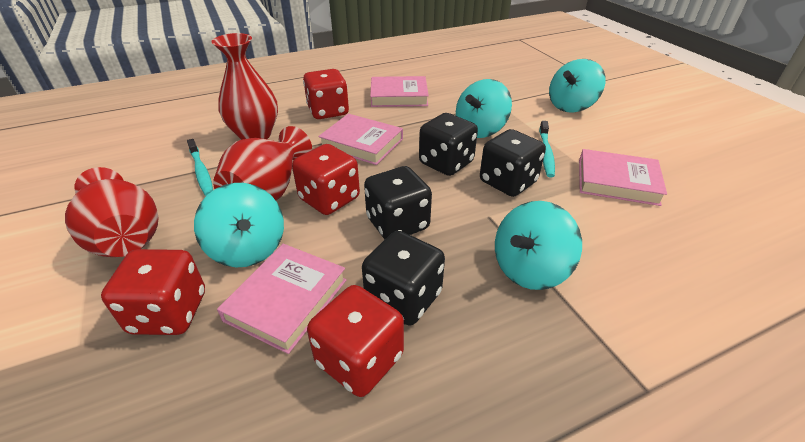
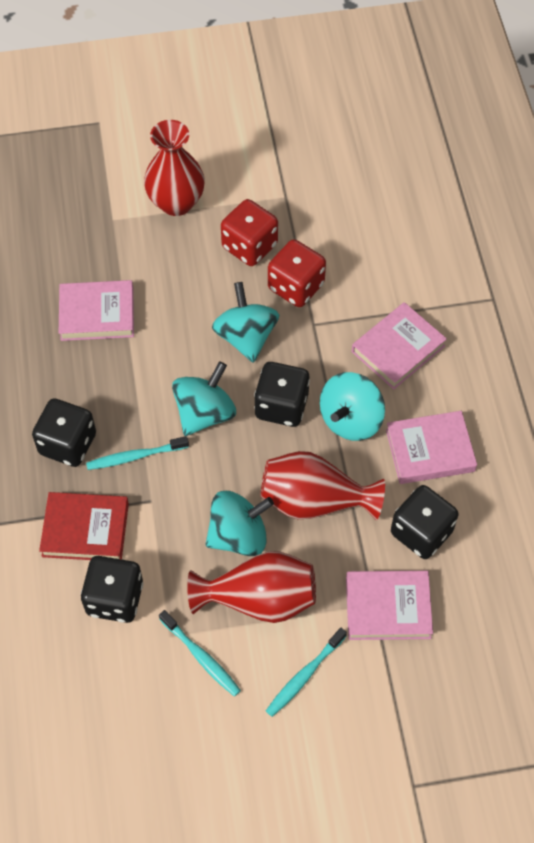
red book: 0 -> 1
red dice: 4 -> 2
turquoise toothbrush: 2 -> 3

